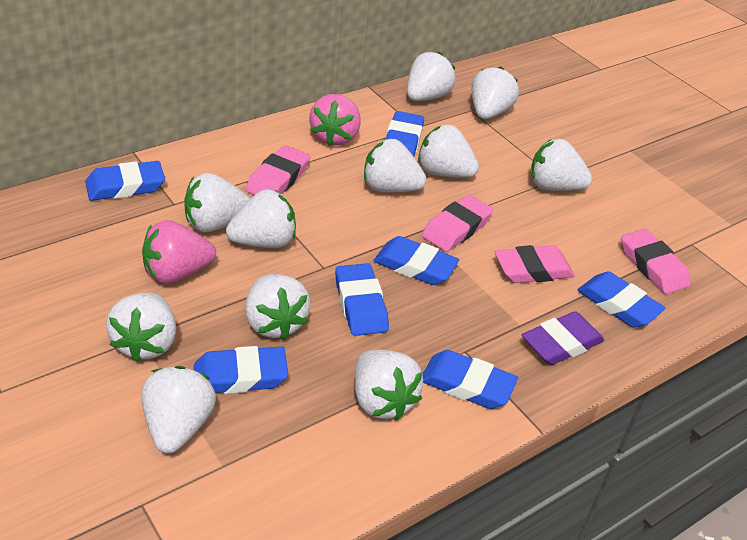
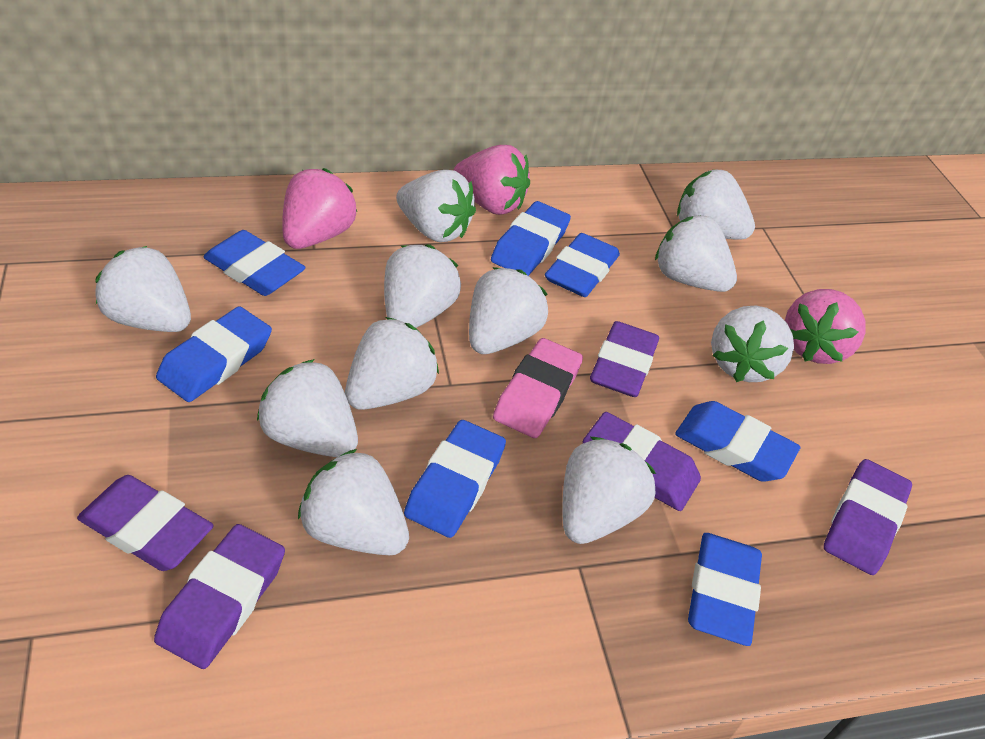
pink eraser: 4 -> 1
pink strawberry: 2 -> 3
purple eraser: 1 -> 5

